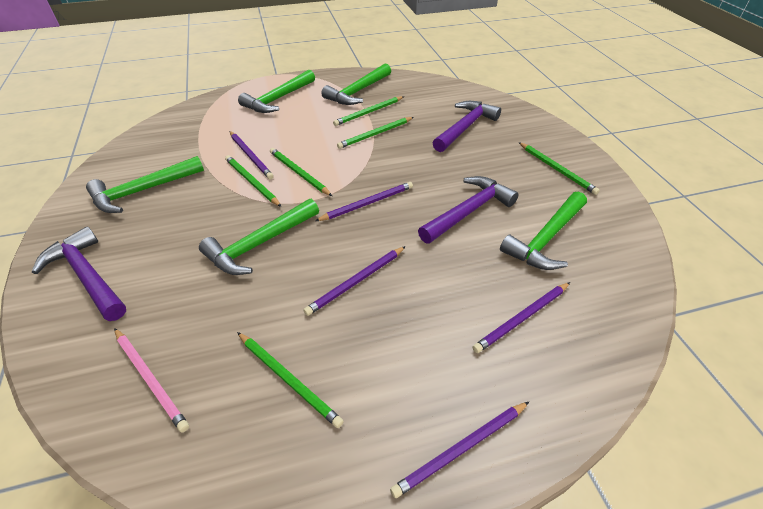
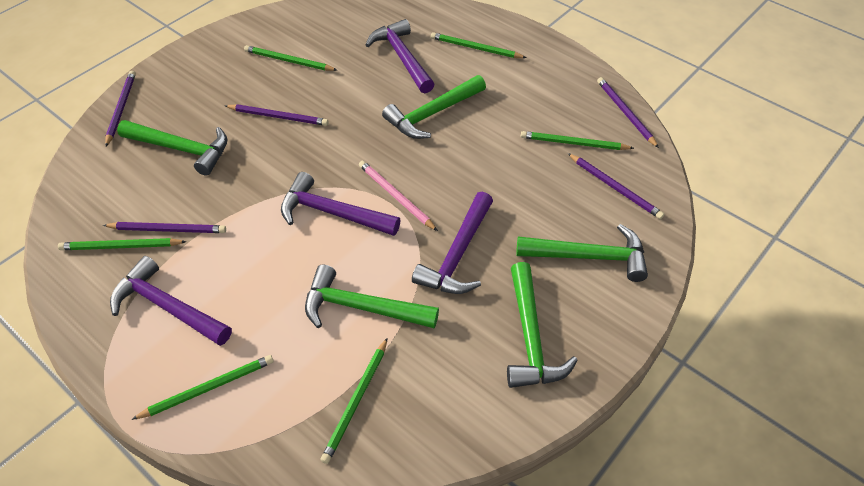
purple hammer: 3 -> 4

